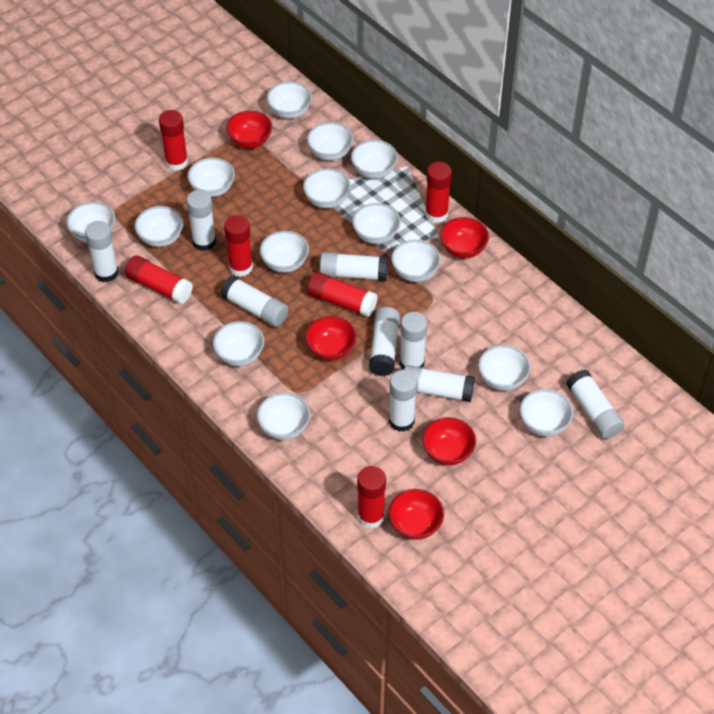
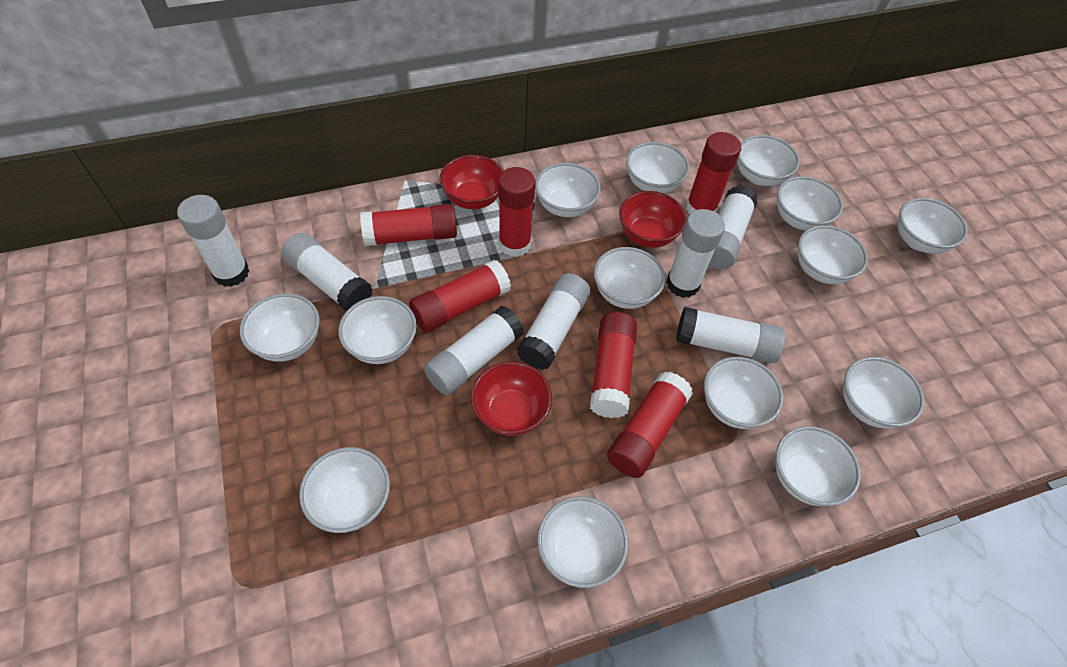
red bowl: 5 -> 3
white glue stick: 9 -> 7

